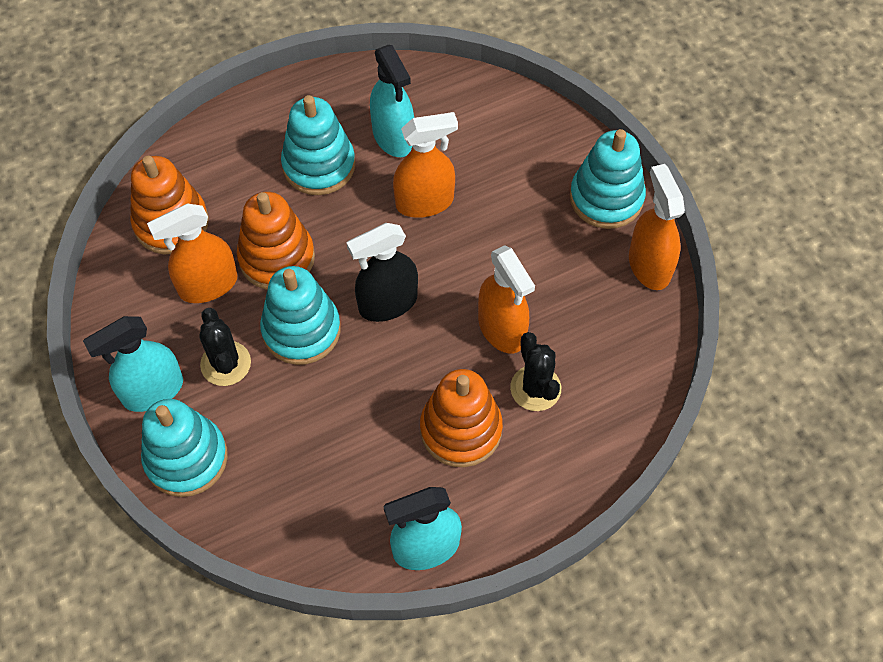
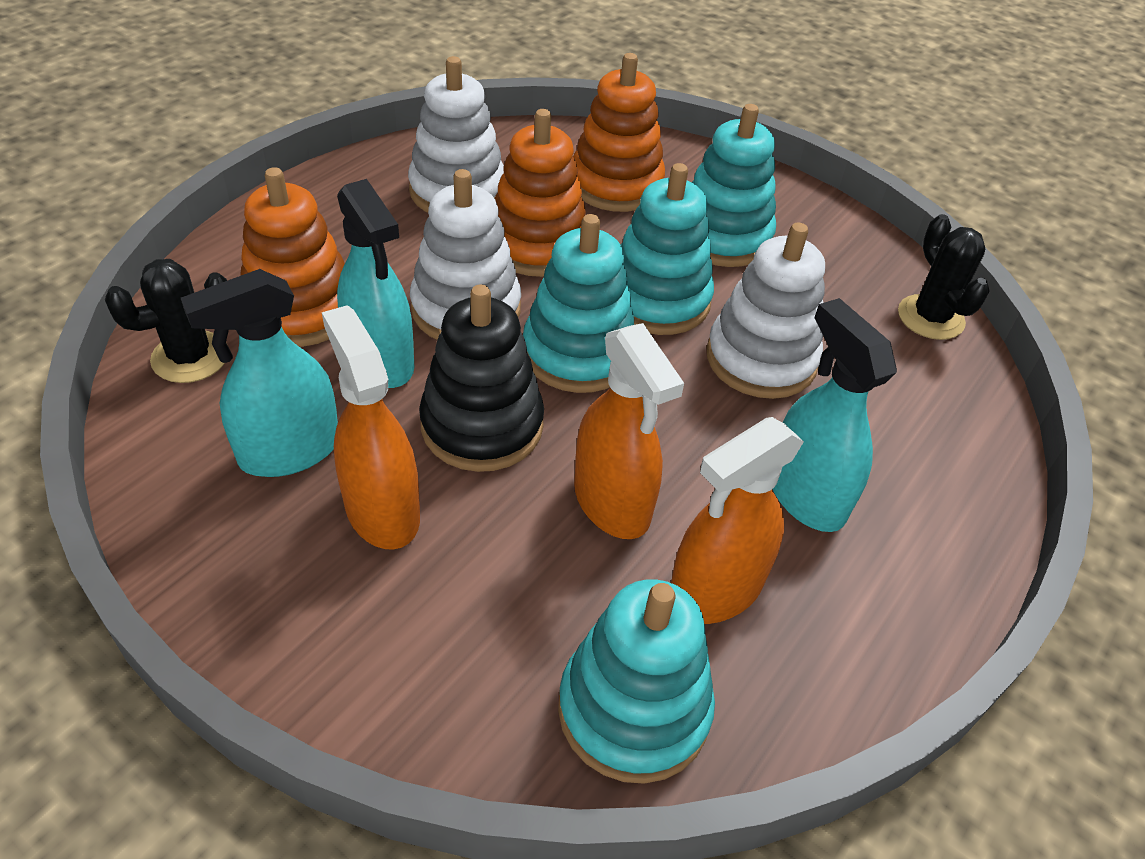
black spray bottle: 1 -> 0
black stacking toy: 0 -> 1
orange spray bottle: 4 -> 3
white stacking toy: 0 -> 3

